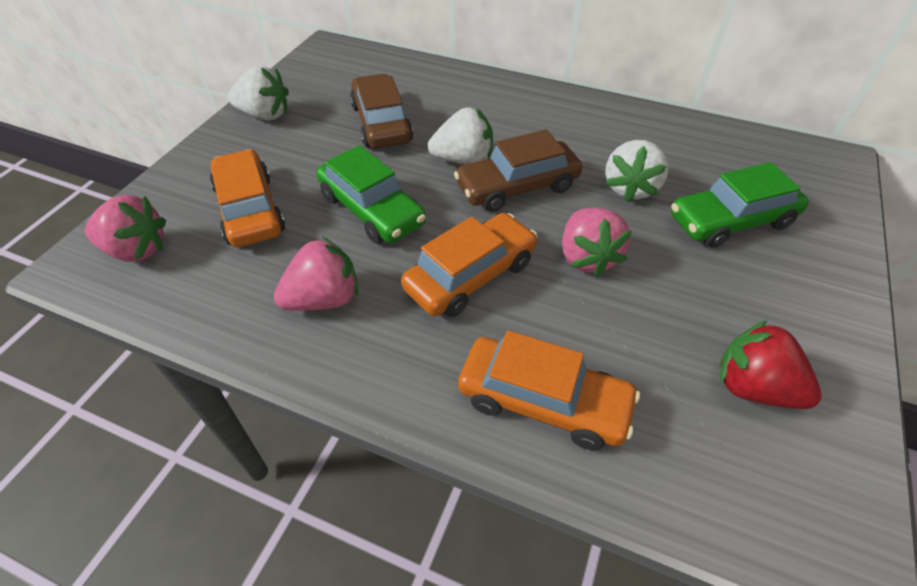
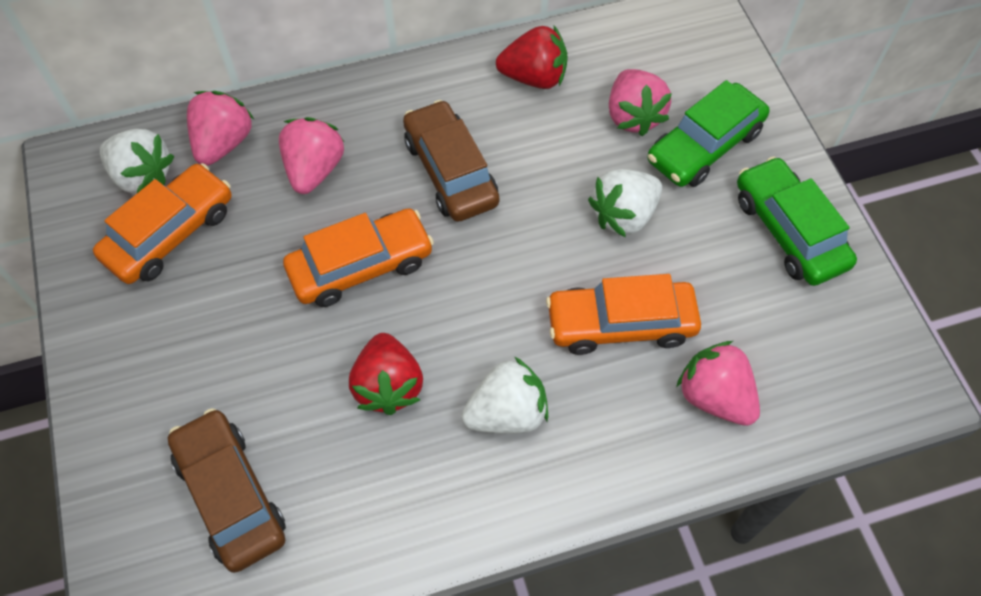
pink strawberry: 3 -> 4
red strawberry: 1 -> 2

